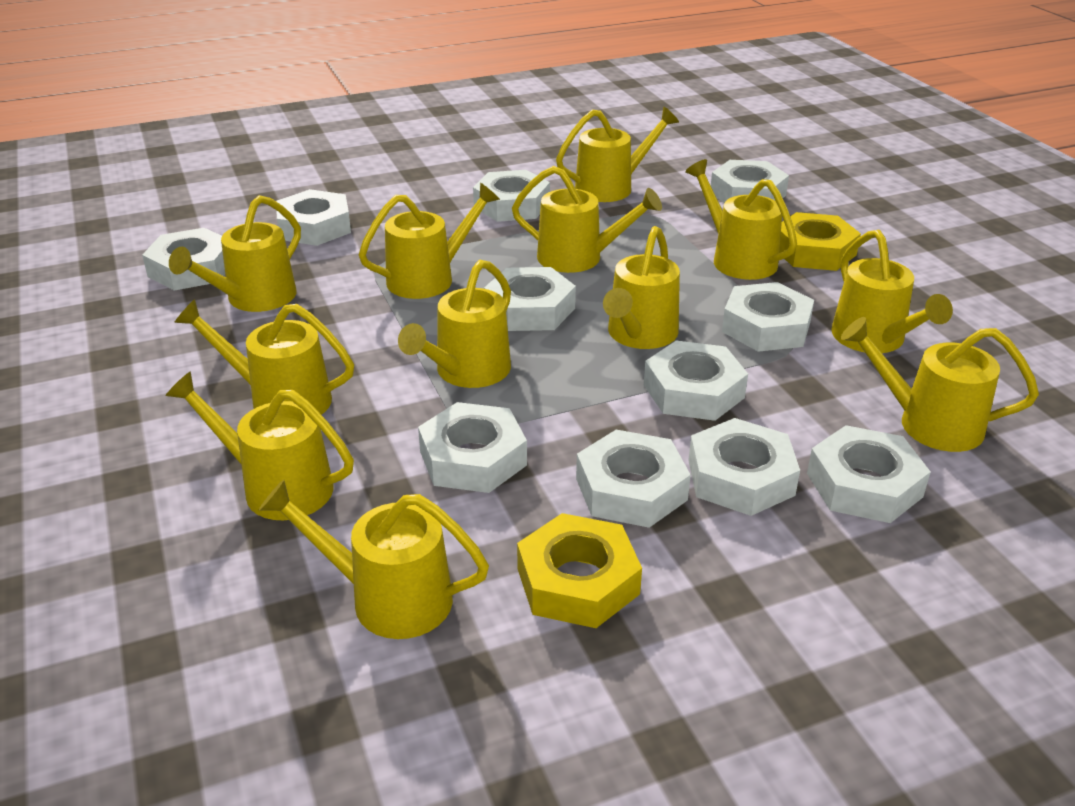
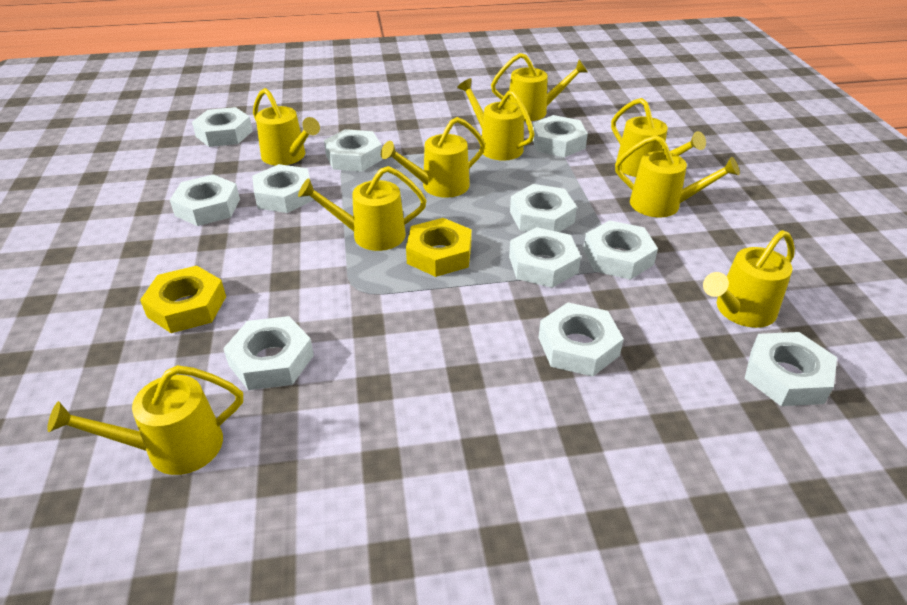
yellow watering can: 12 -> 9

